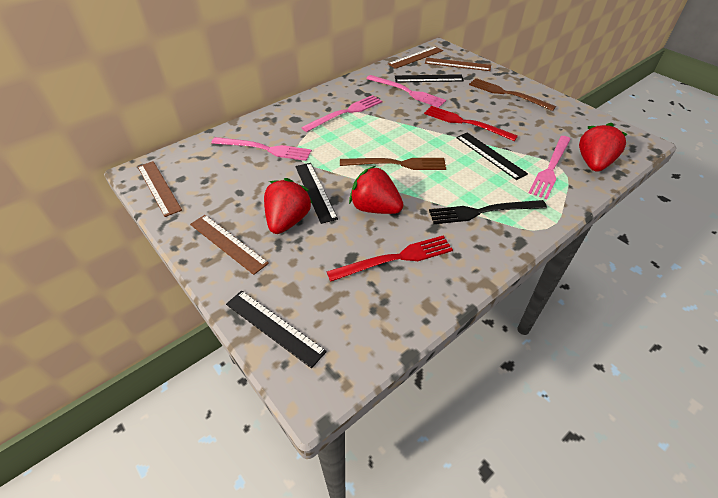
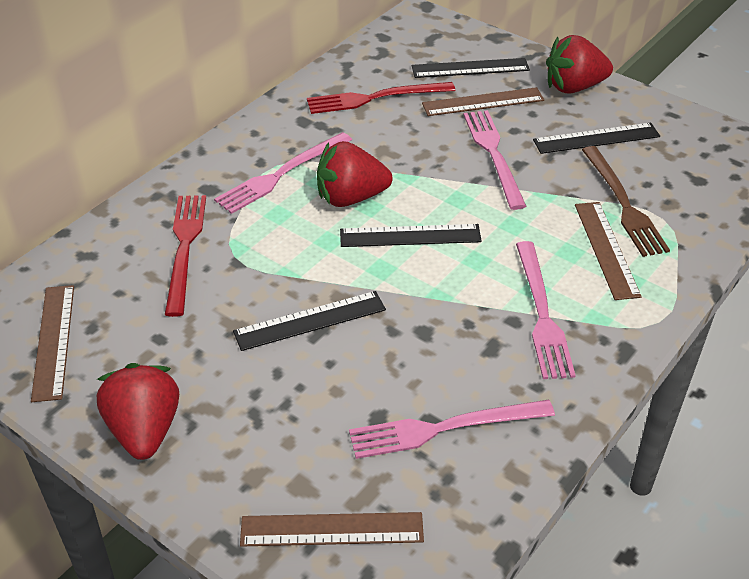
black fork: 1 -> 0
brown fork: 2 -> 1

